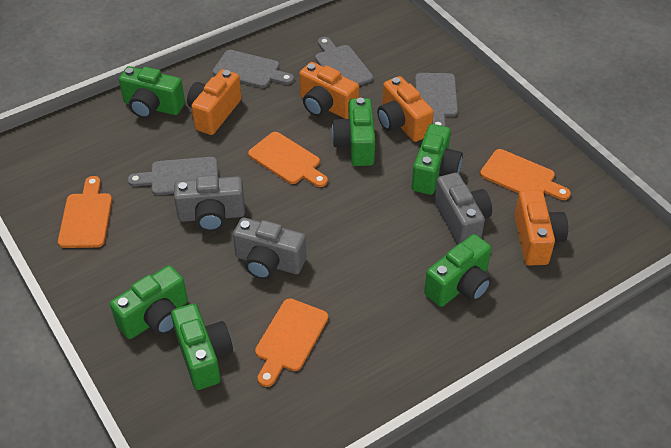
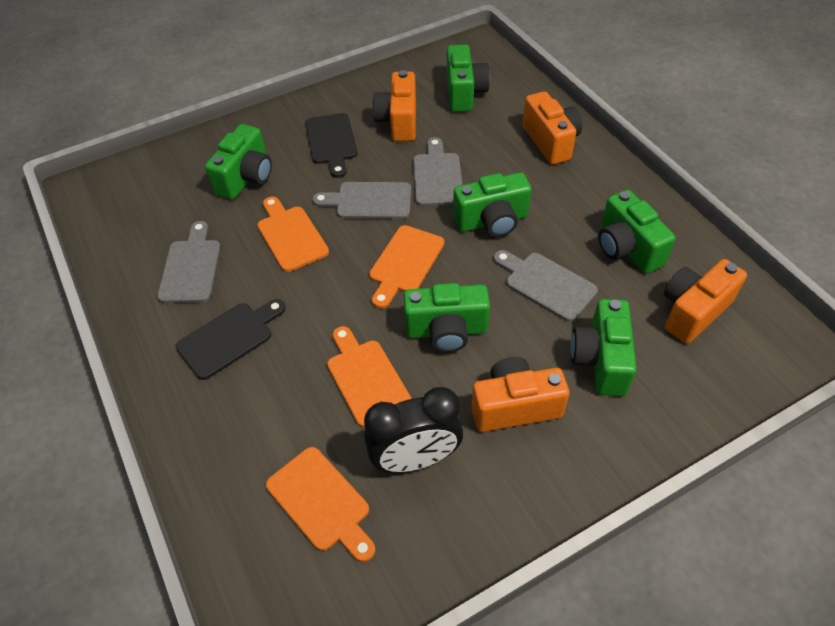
black clock: 0 -> 1
black cutting board: 0 -> 2
grey camera: 3 -> 0

